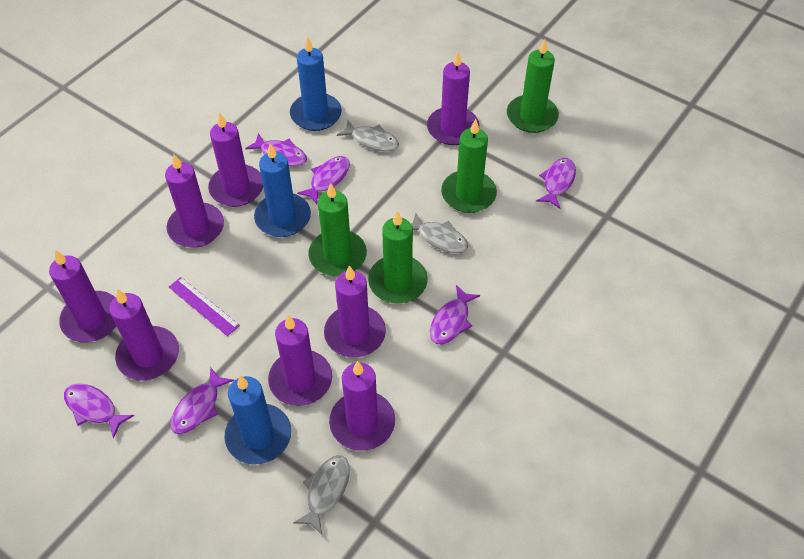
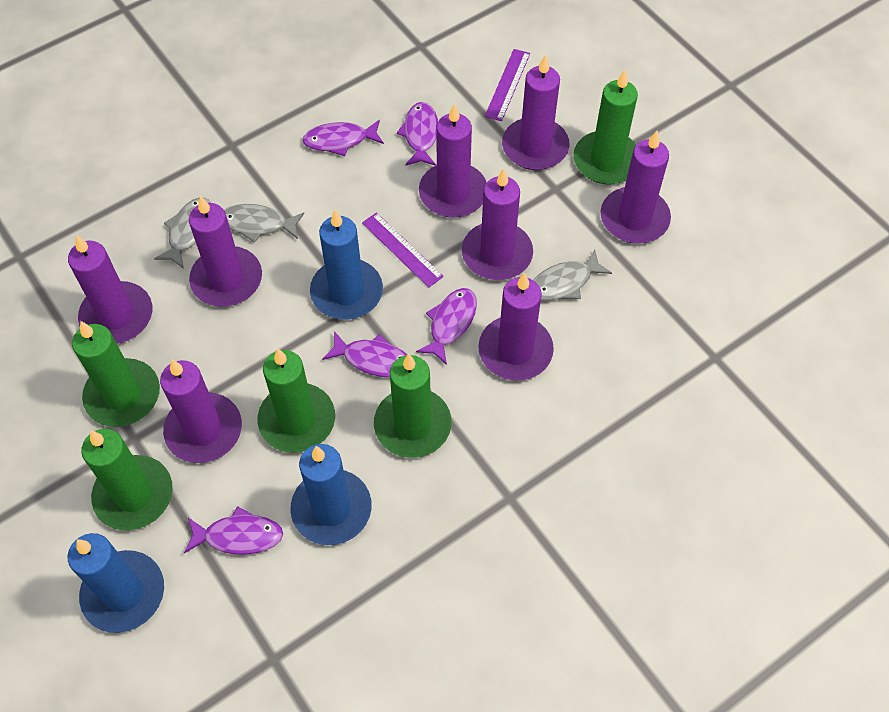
green candle: 4 -> 5
purple fish: 6 -> 5
purple ruler: 1 -> 2

